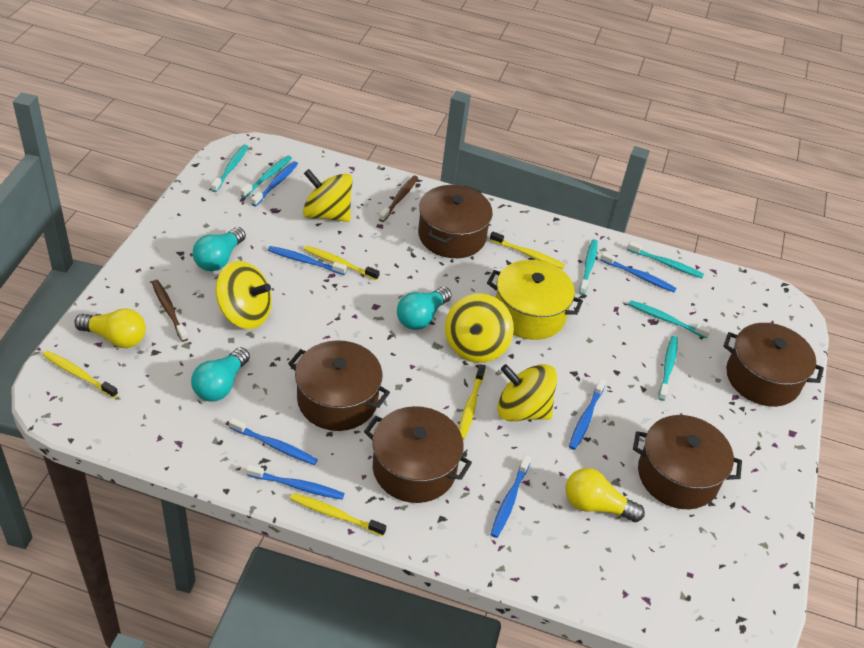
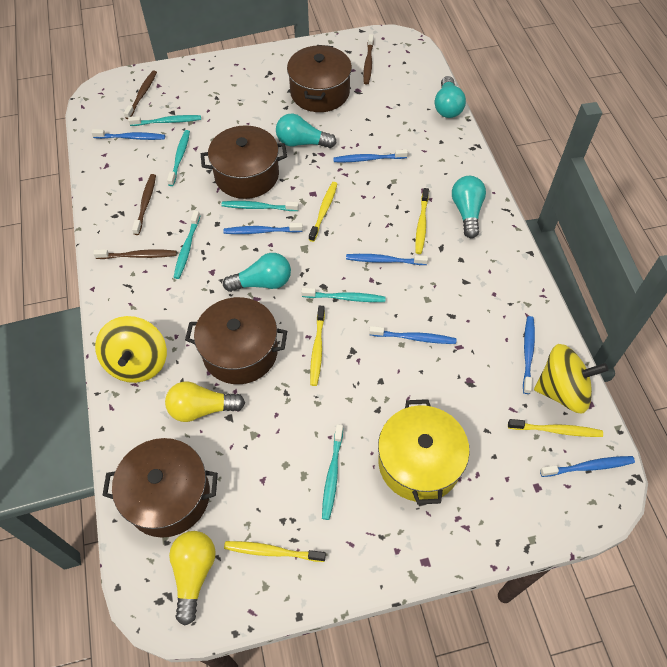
brown pot: 5 -> 4
brown toothbrush: 2 -> 4
turquoise light bulb: 3 -> 4
yellow spinning top: 4 -> 2

